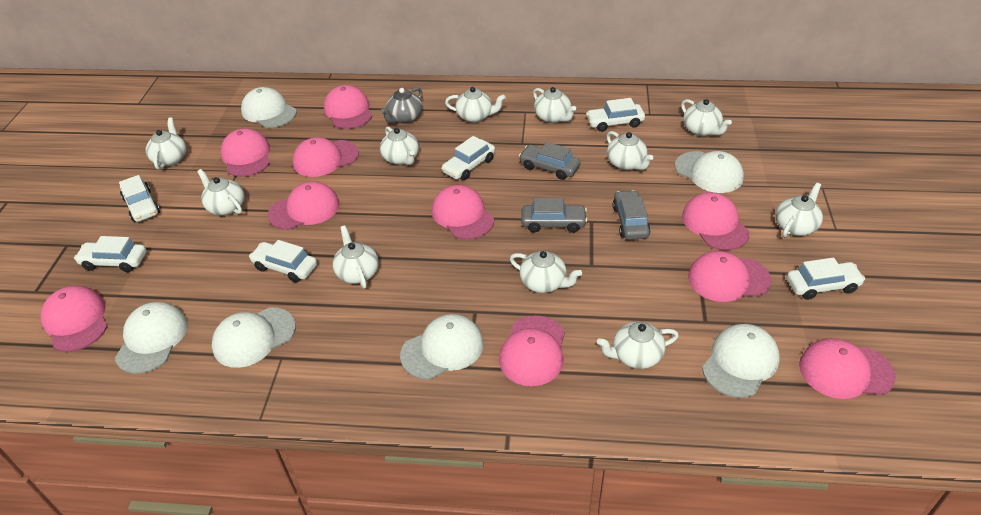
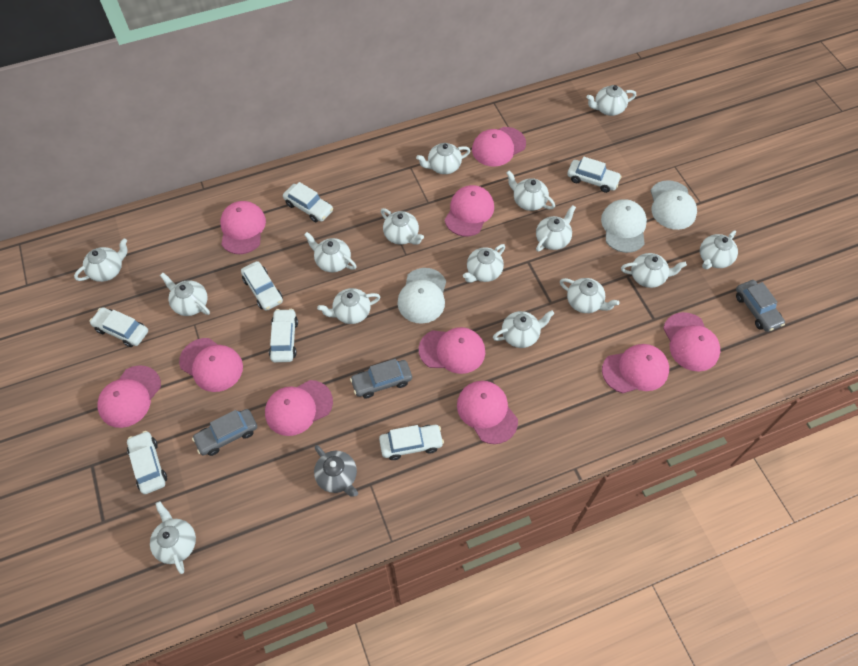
white cap: 6 -> 3
white car: 6 -> 7
white teapot: 11 -> 15

